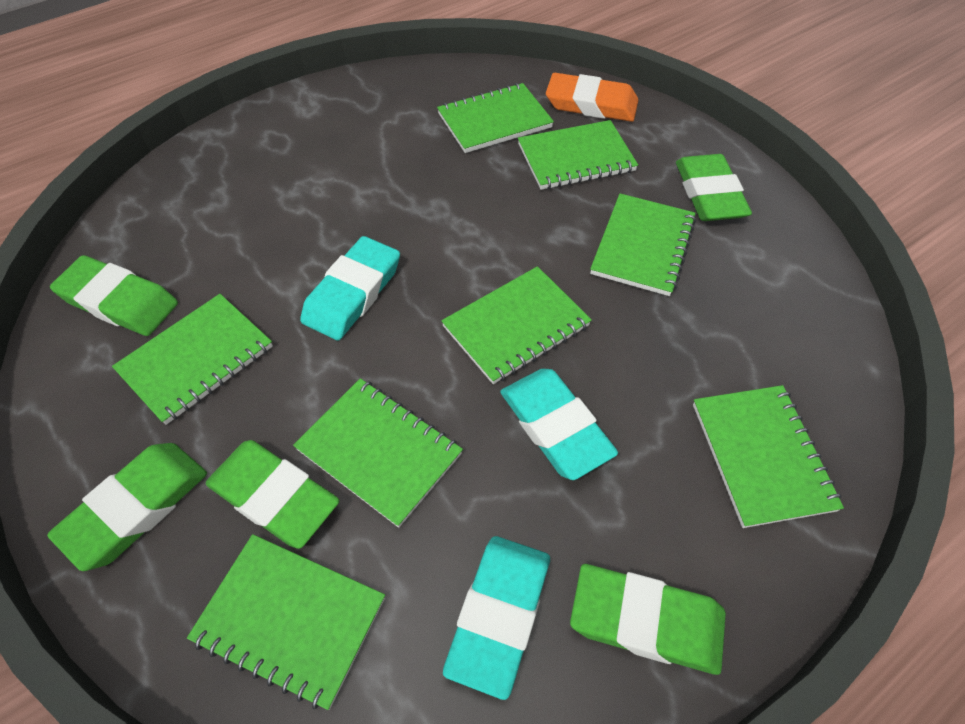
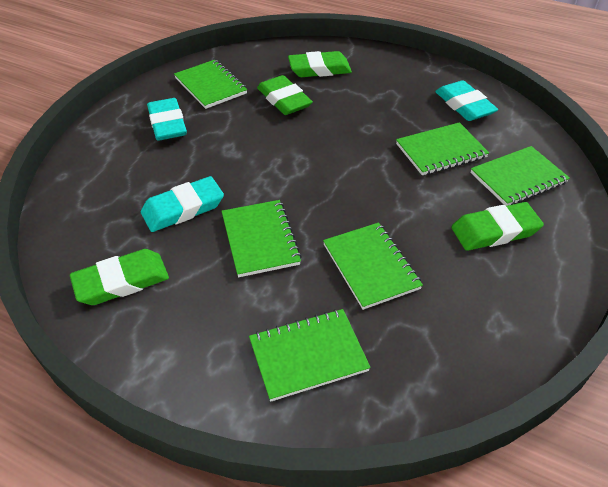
green eraser: 5 -> 4
green notebook: 8 -> 6
orange eraser: 1 -> 0

